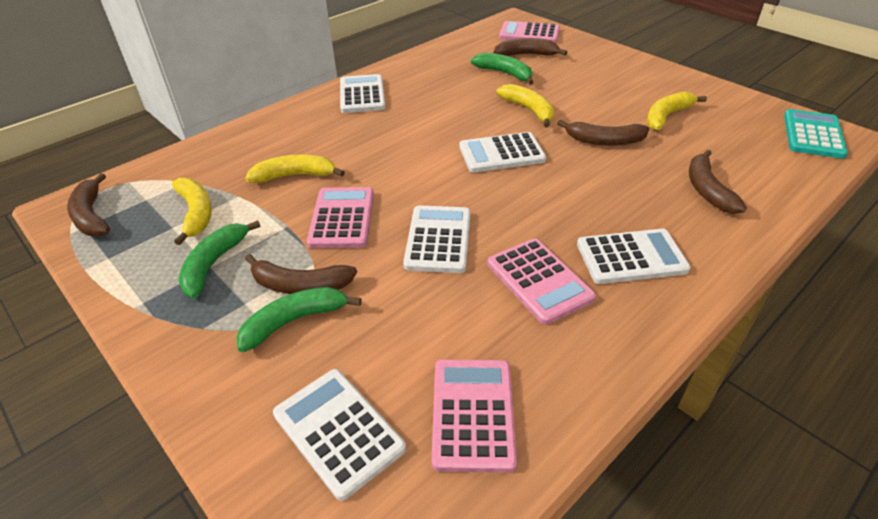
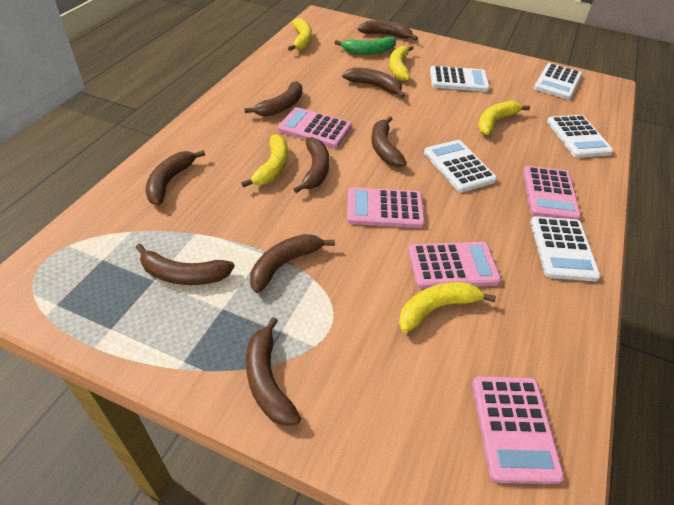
brown banana: 5 -> 9
green banana: 3 -> 1
pink calculator: 4 -> 5
turquoise calculator: 1 -> 0
yellow banana: 4 -> 5

